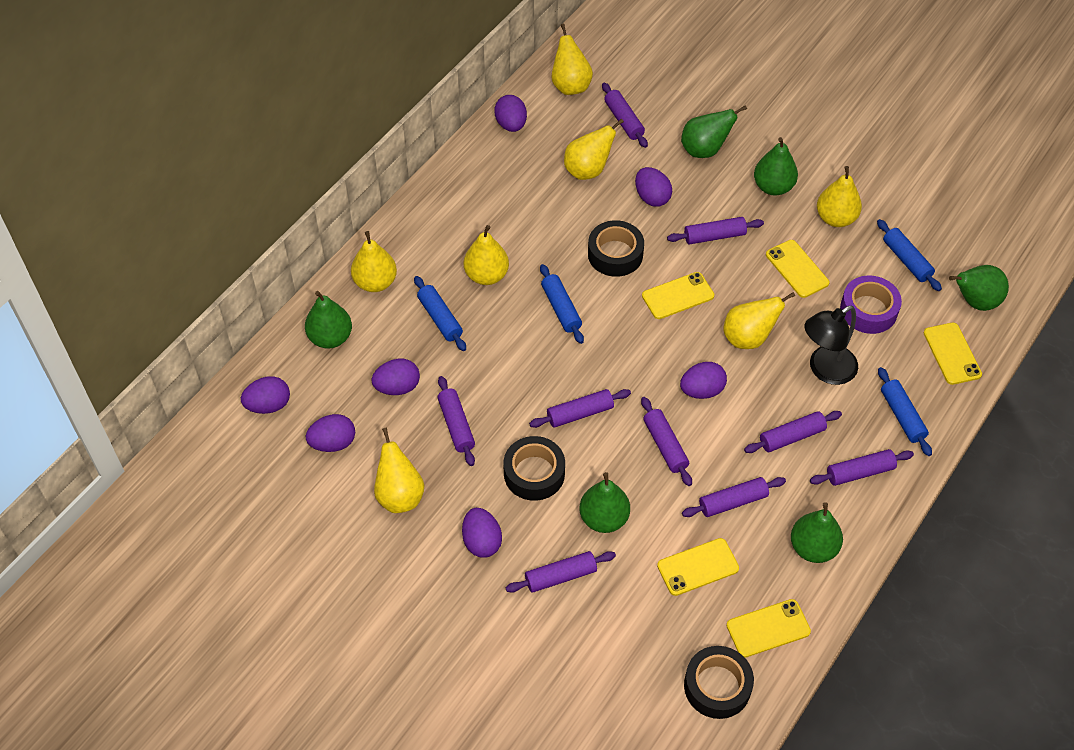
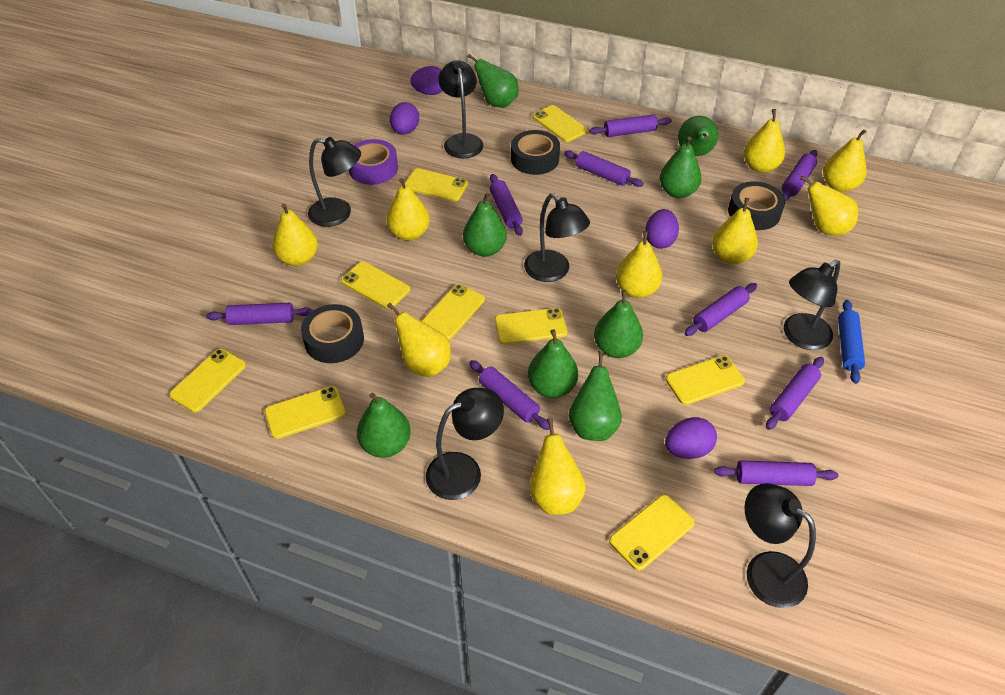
black lamp: 1 -> 6
blue rolling pin: 4 -> 1
green pear: 6 -> 8
purple egg: 7 -> 4
yellow pear: 7 -> 9
yellow phone: 5 -> 9

